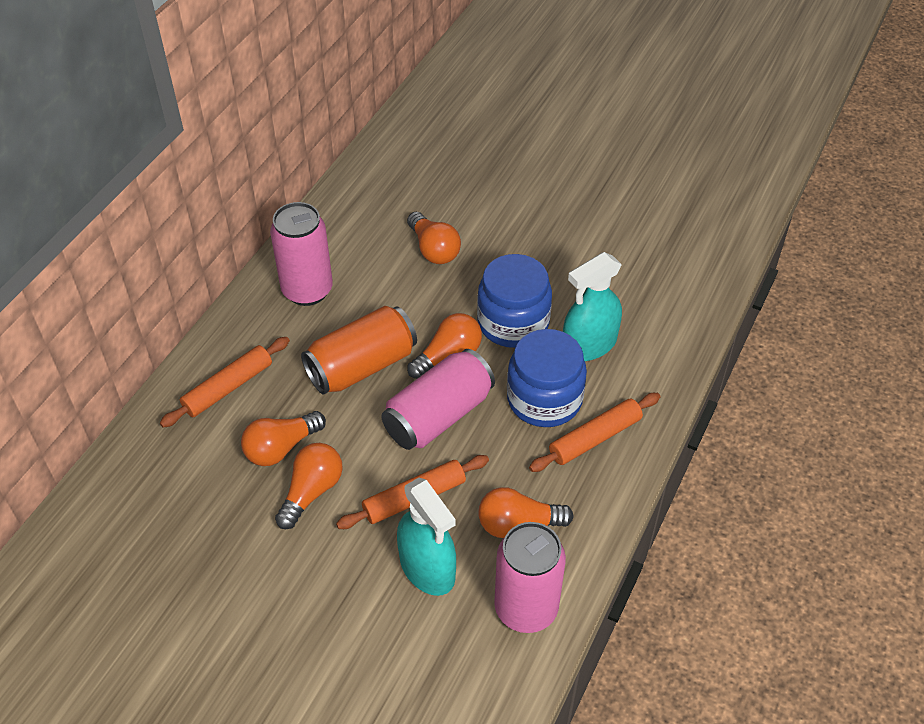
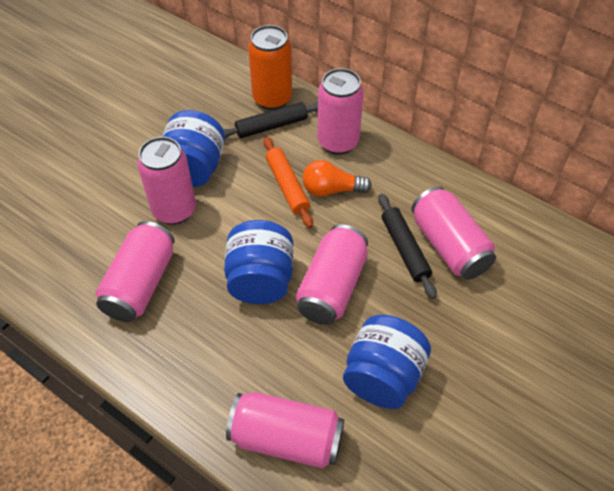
black rolling pin: 0 -> 2
blue jar: 2 -> 3
orange light bulb: 5 -> 1
orange rolling pin: 3 -> 1
pink can: 3 -> 6
turquoise spray bottle: 2 -> 0

